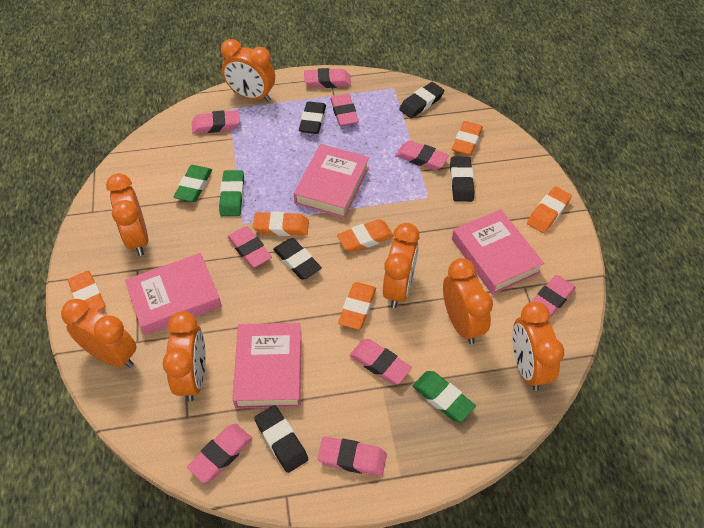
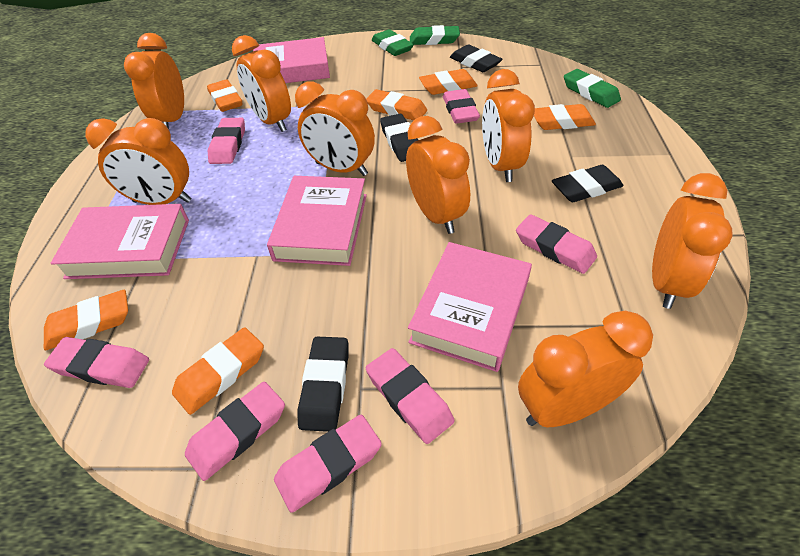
black eraser: 5 -> 4
orange clock: 7 -> 8
pink eraser: 9 -> 7

